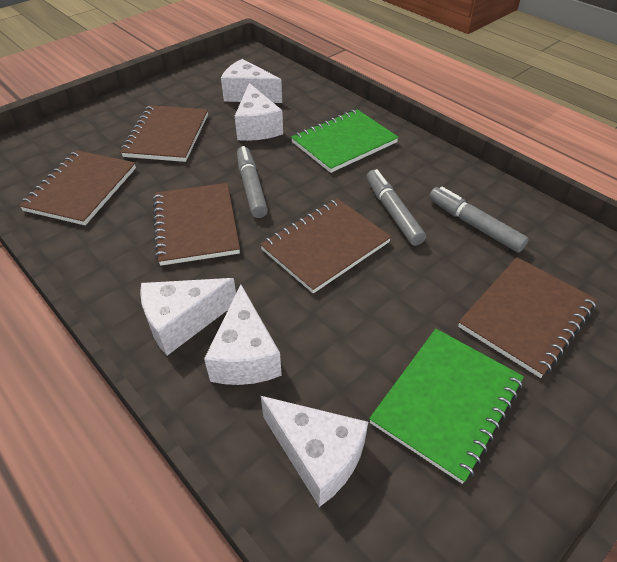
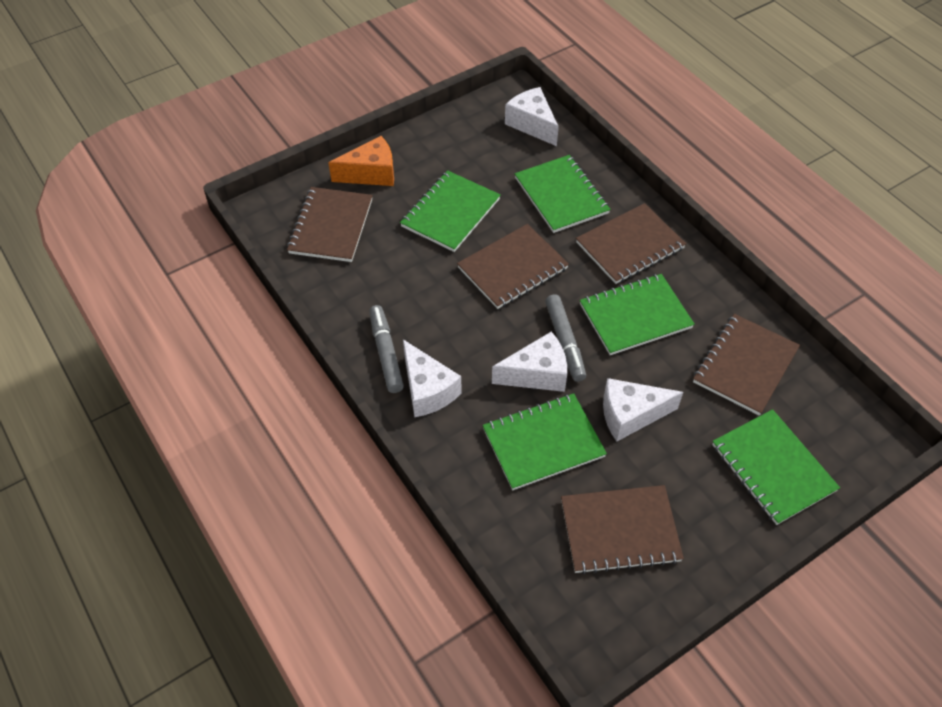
green notebook: 2 -> 5
grey marker: 3 -> 2
orange cheese: 0 -> 1
white cheese: 5 -> 4

